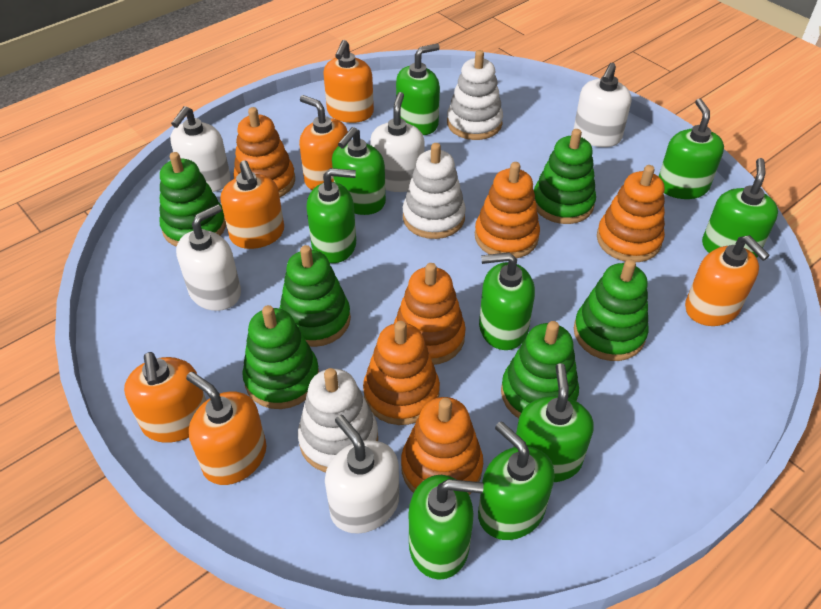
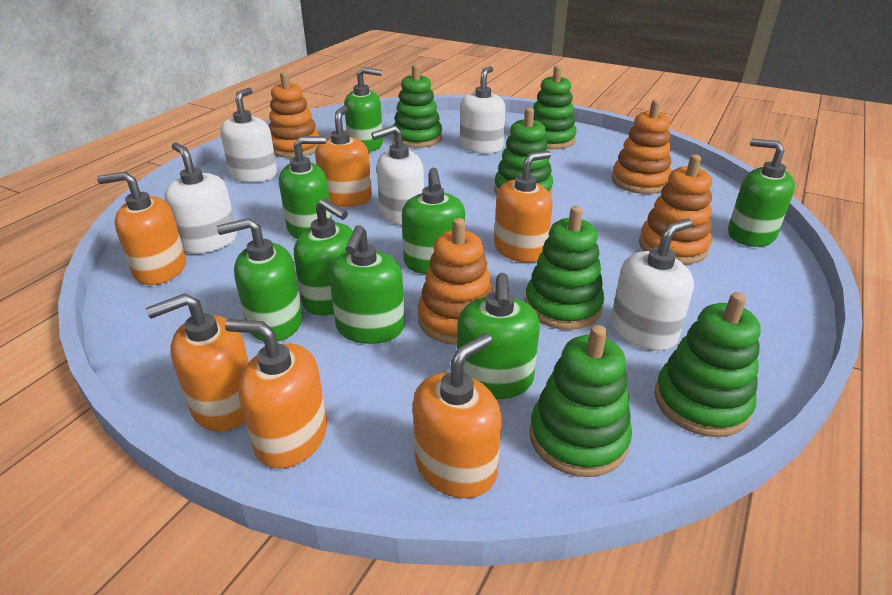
green soap dispenser: 9 -> 8
orange stacking toy: 6 -> 4
white stacking toy: 3 -> 0

